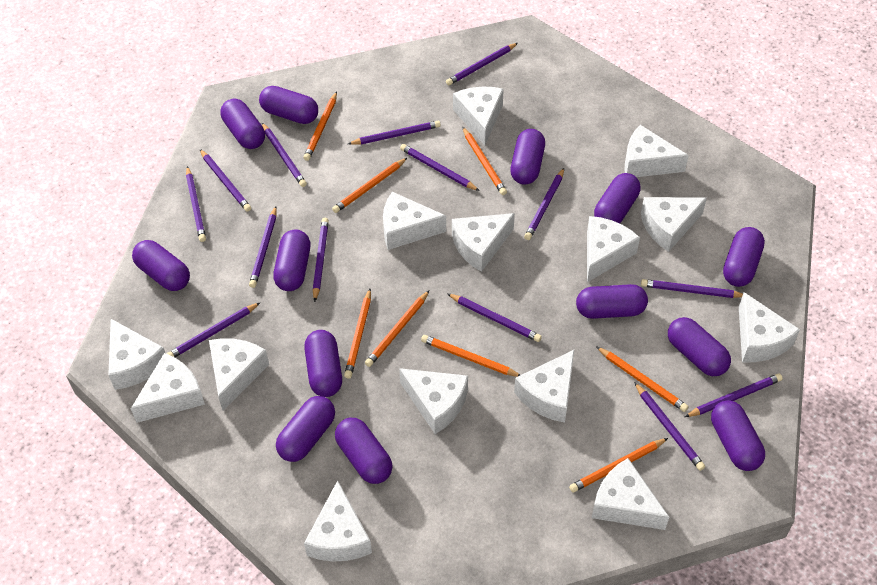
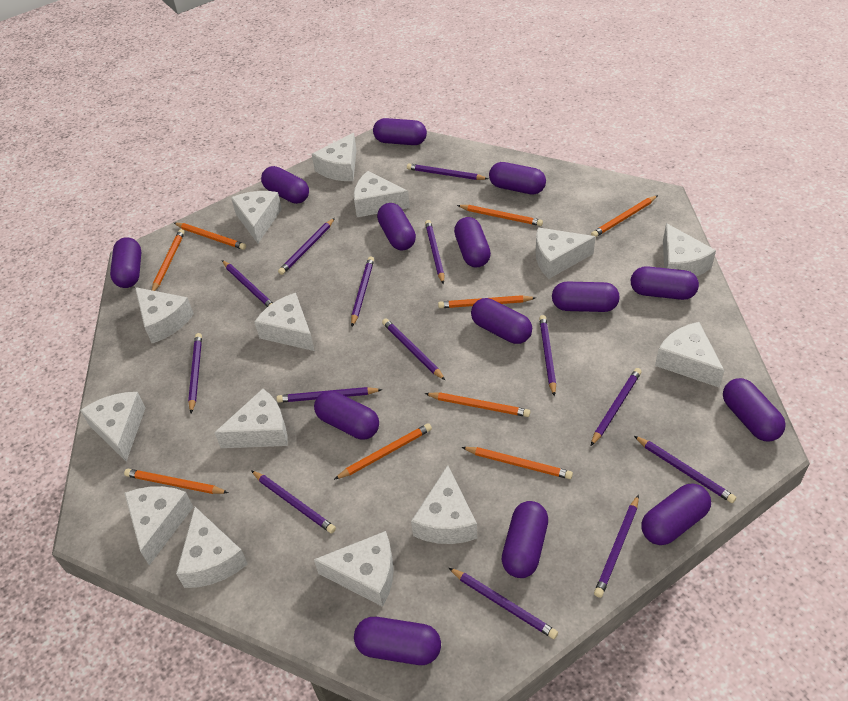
orange pencil: 8 -> 9
purple capsule: 13 -> 14

